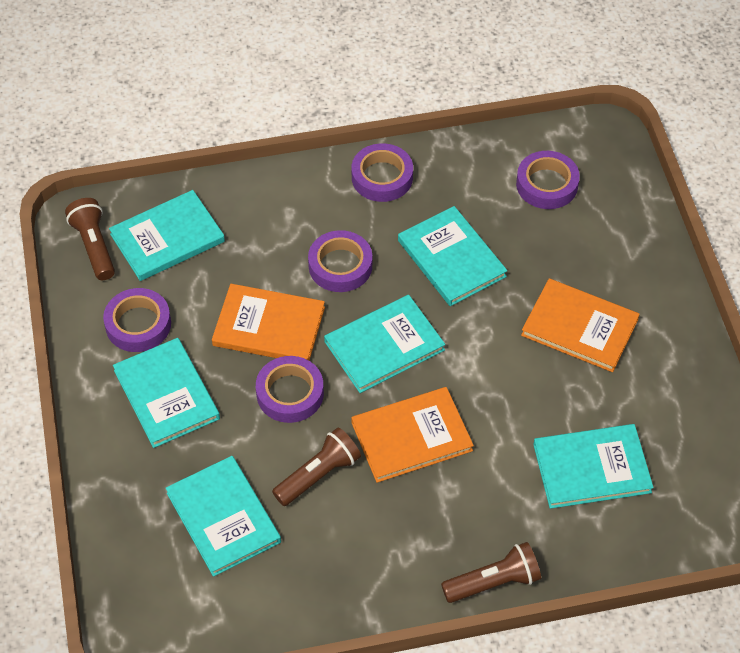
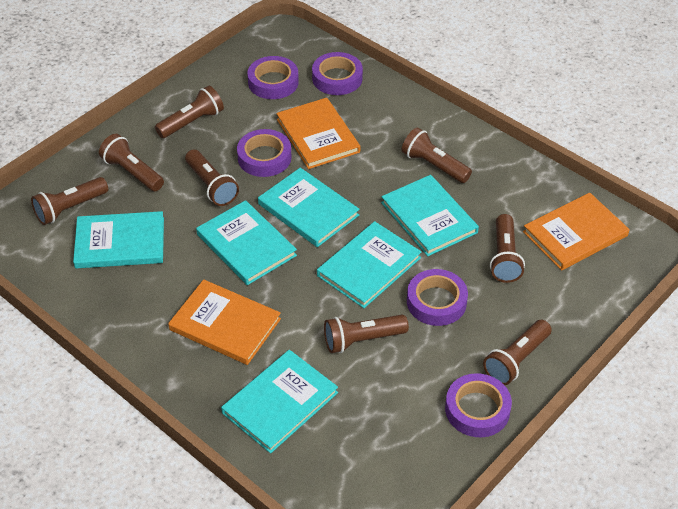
brown flashlight: 3 -> 8

